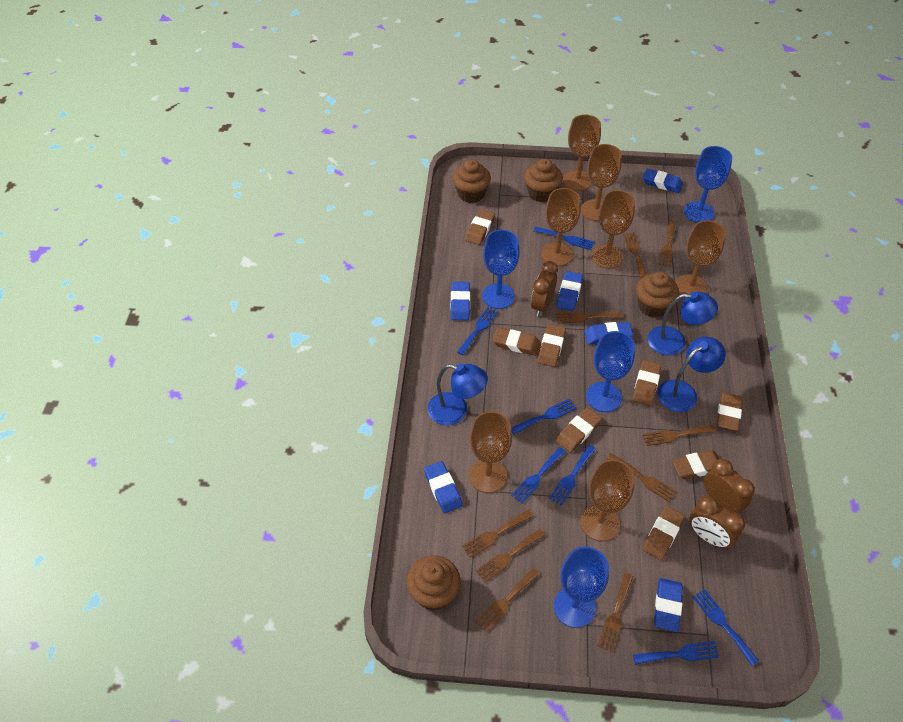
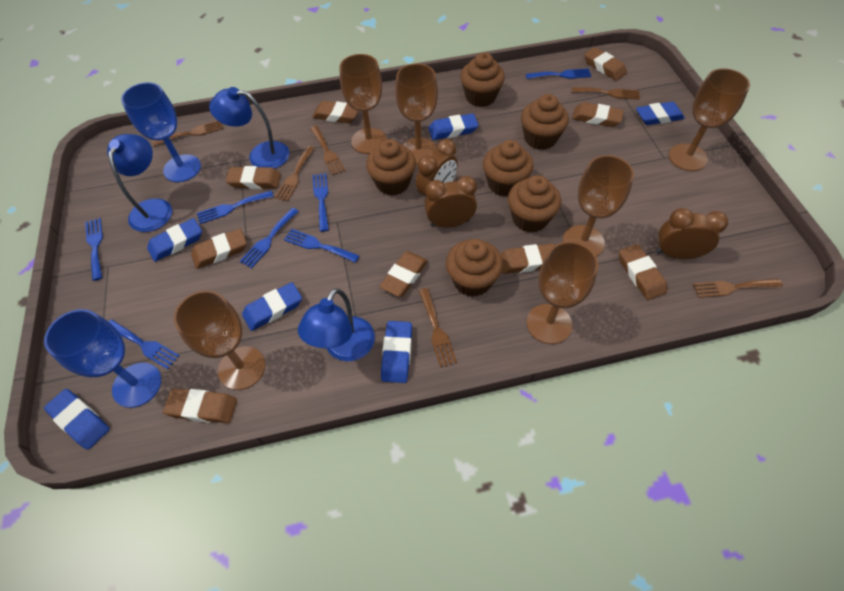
blue goblet: 4 -> 2
brown cupcake: 4 -> 6
brown eraser: 8 -> 9
brown fork: 9 -> 6
brown goblet: 7 -> 6

